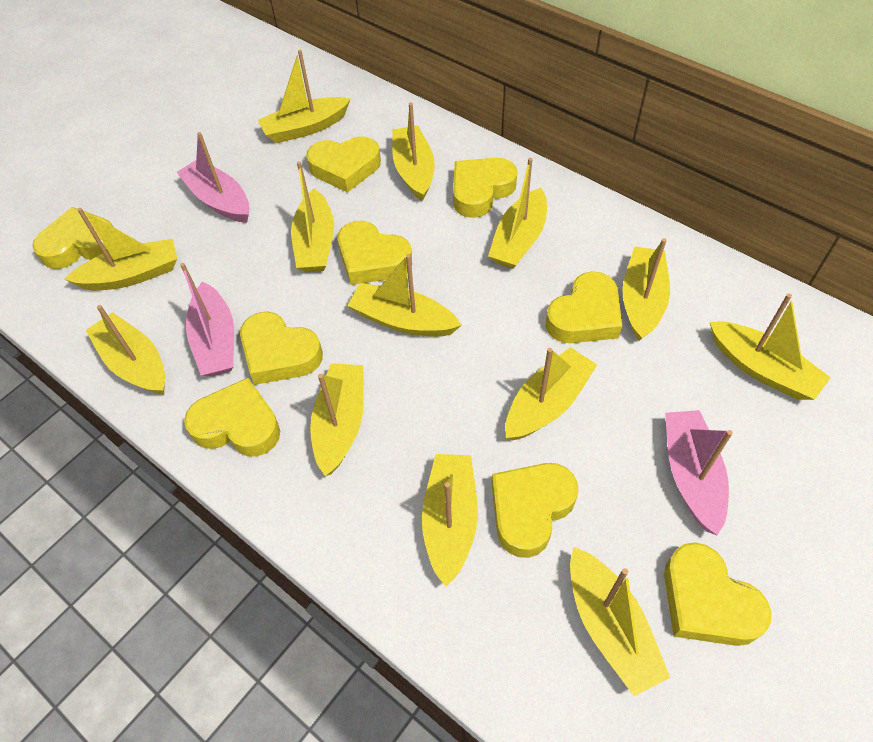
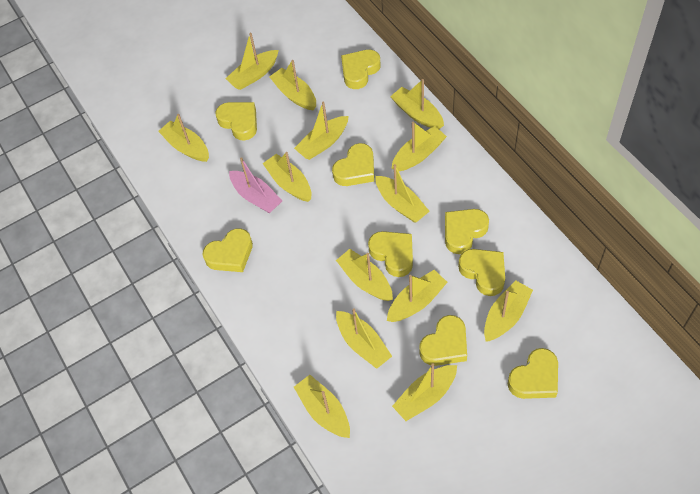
pink boat: 3 -> 1
yellow boat: 13 -> 14

